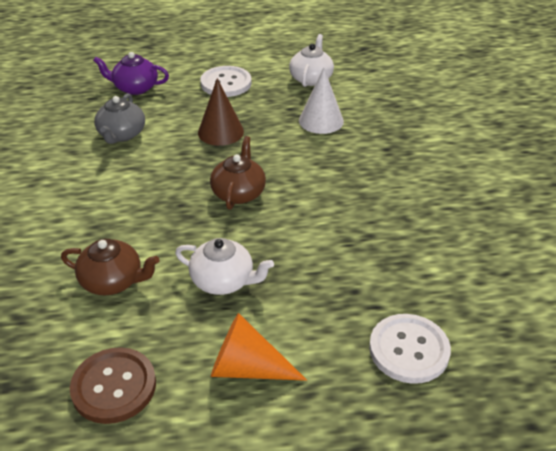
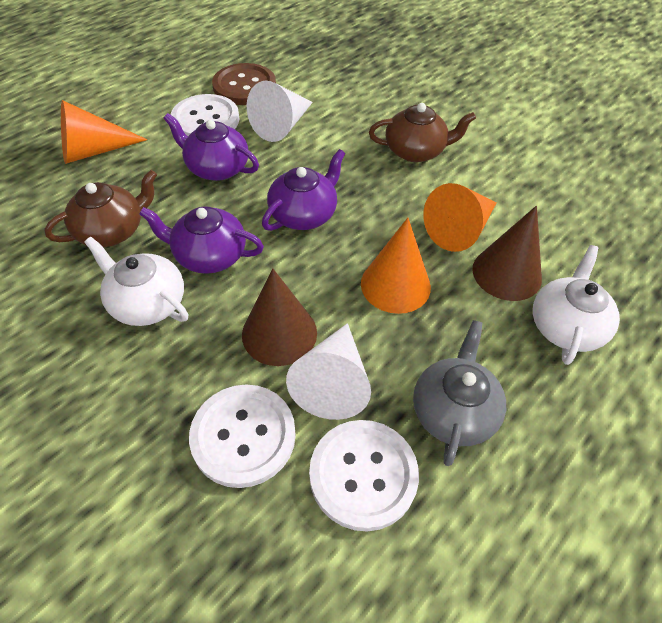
brown cone: 1 -> 2
orange cone: 1 -> 3
purple teapot: 1 -> 3
white button: 2 -> 3
white cone: 1 -> 2

